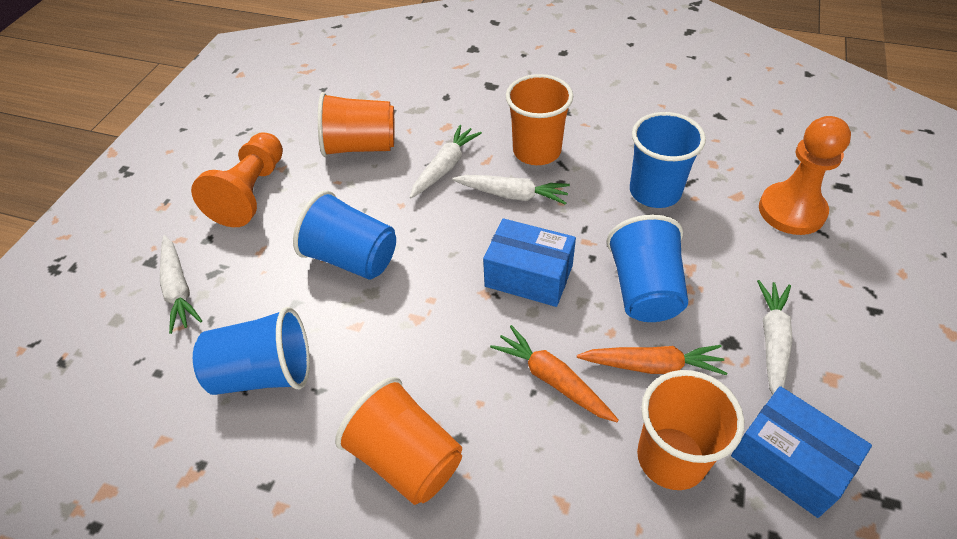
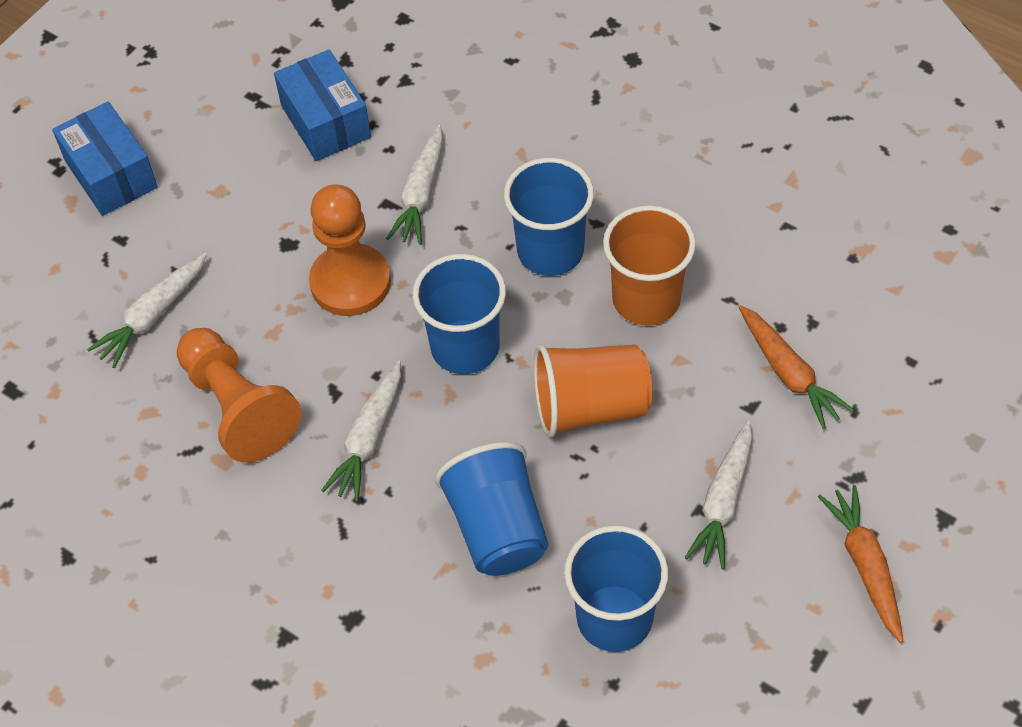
orange cup: 4 -> 2

